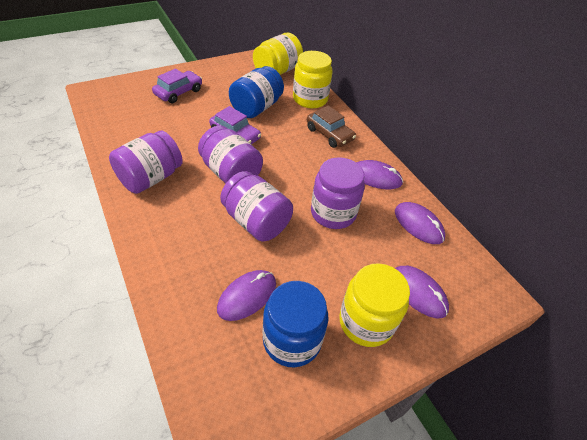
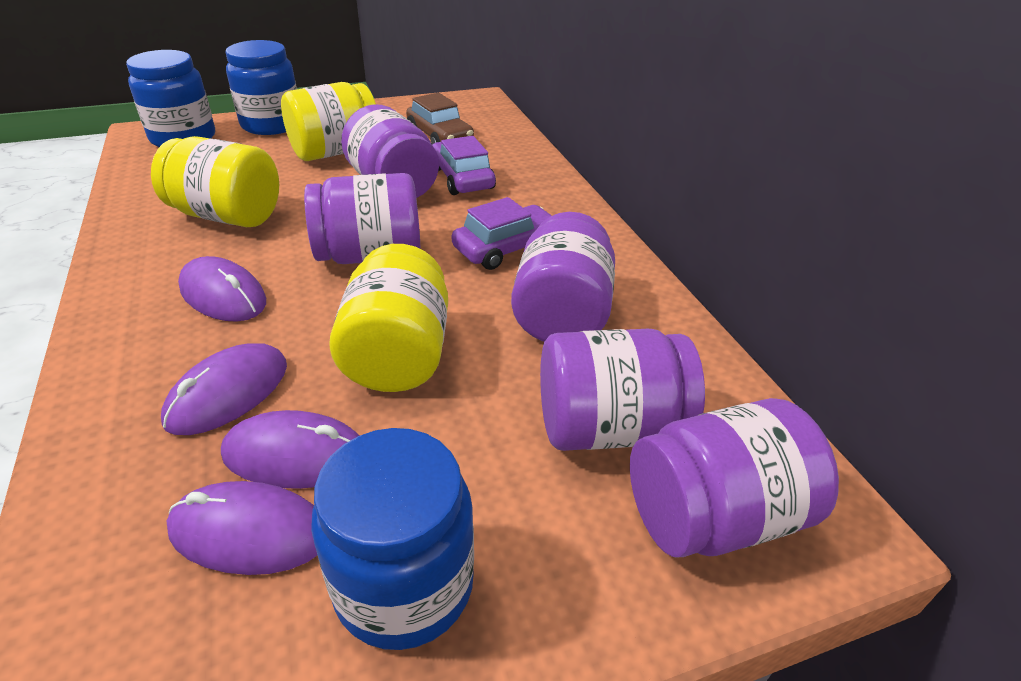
blue jar: 2 -> 3
purple jar: 4 -> 5

